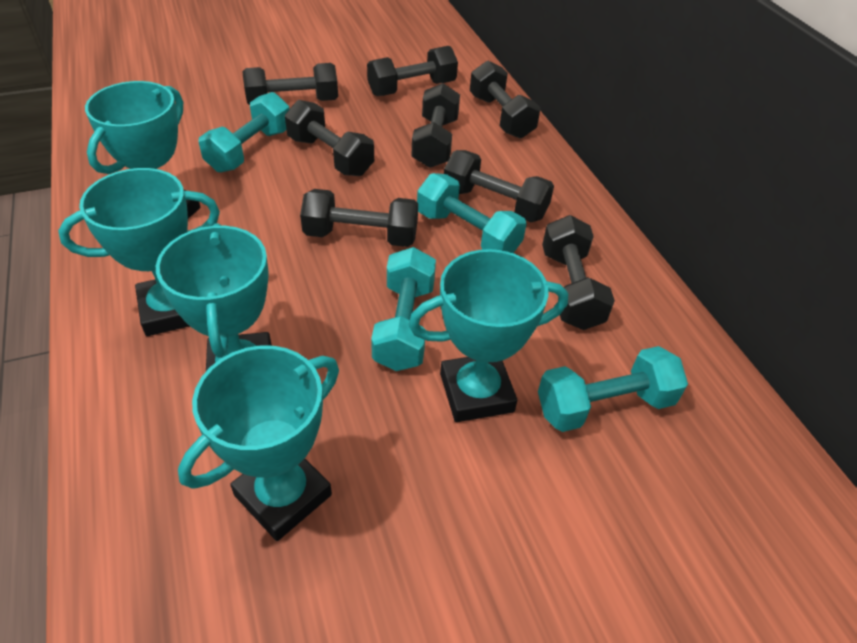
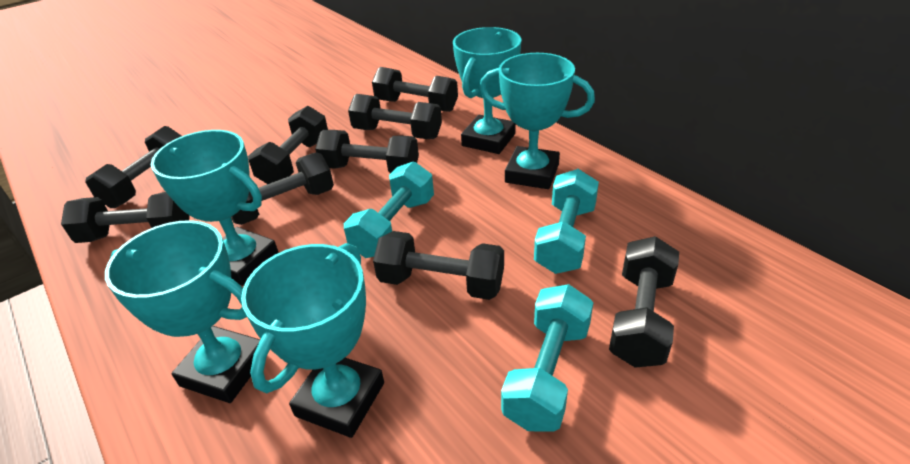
black dumbbell: 8 -> 9
turquoise dumbbell: 4 -> 3

